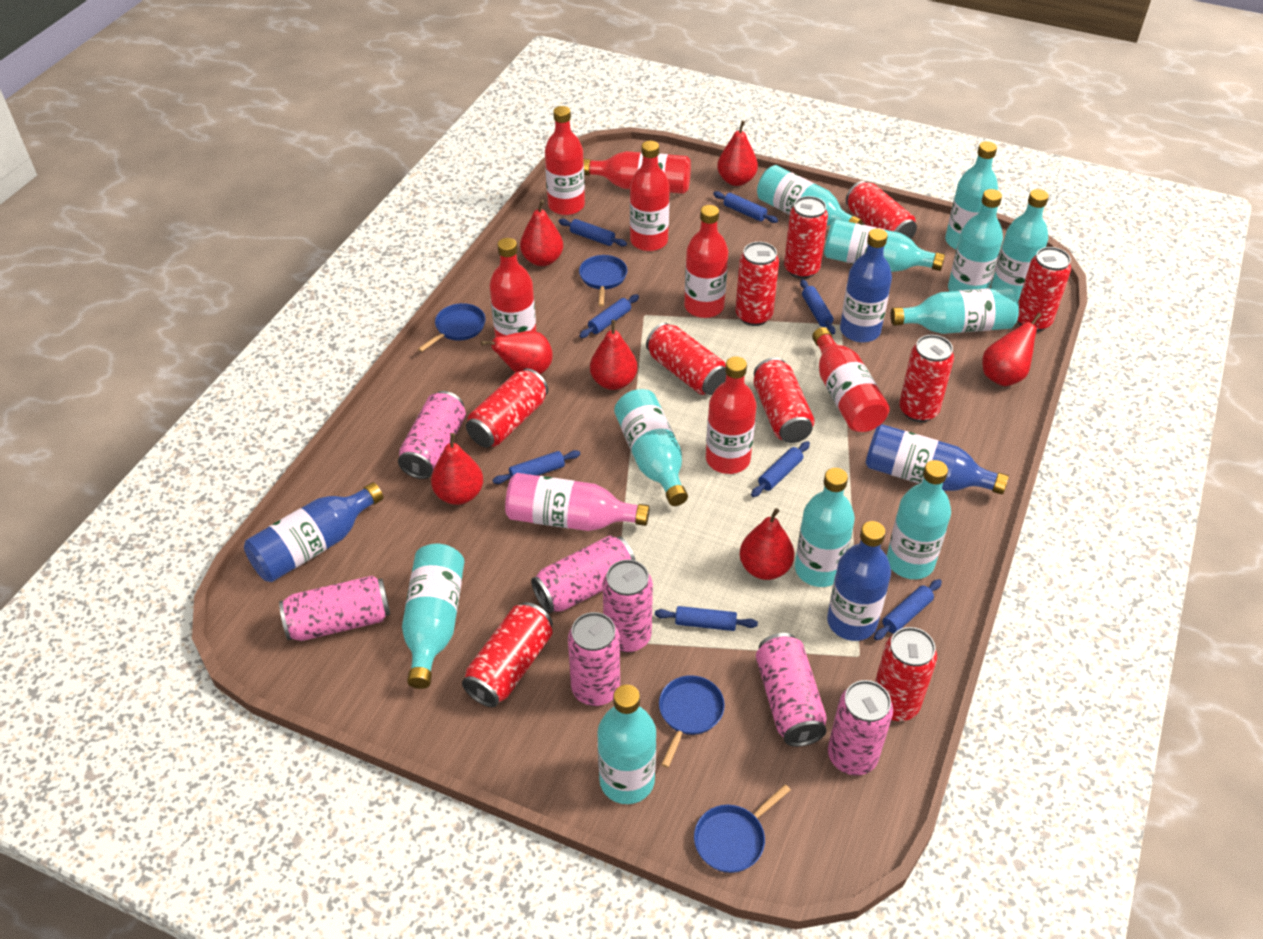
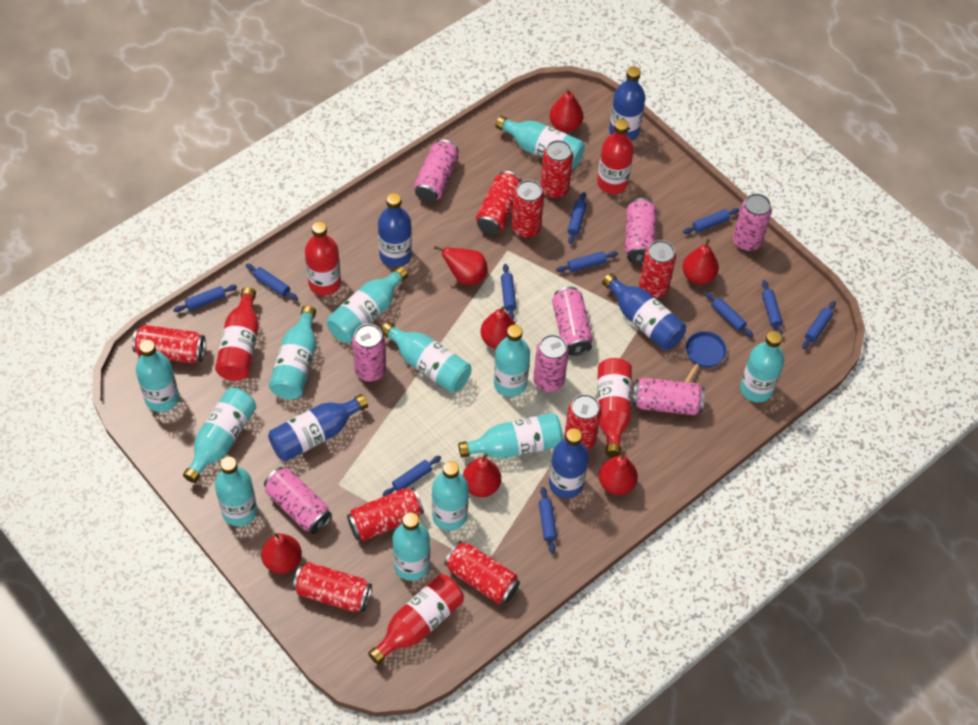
blue bottle: 4 -> 5
blue pan: 4 -> 1
blue rolling pin: 8 -> 11
pink bottle: 1 -> 0
pink can: 7 -> 8
red bottle: 7 -> 5
red can: 10 -> 9
turquoise bottle: 11 -> 12

